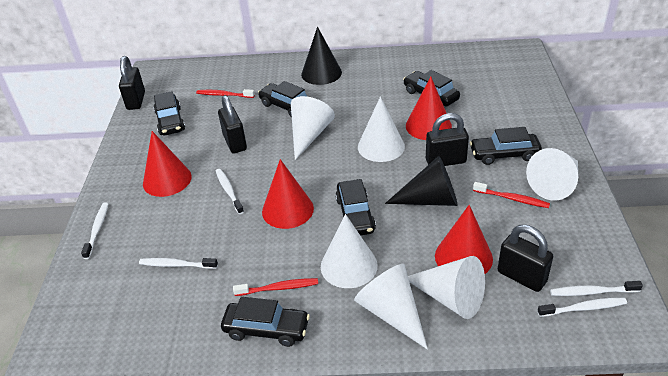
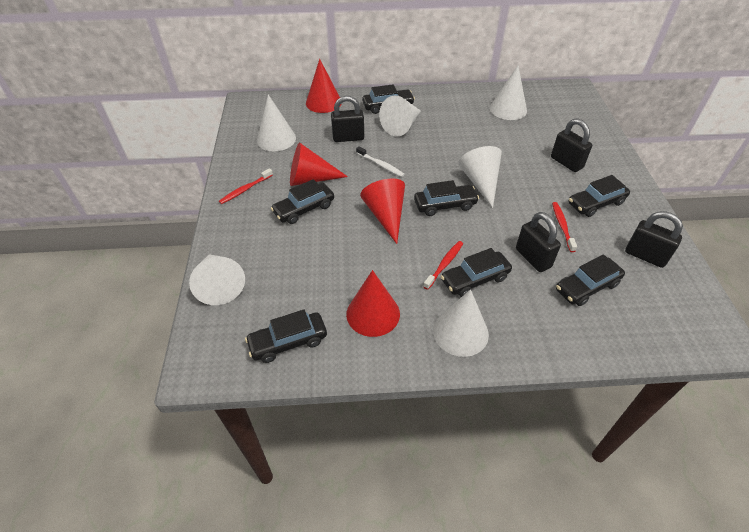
black car: 6 -> 7
black cone: 2 -> 0
white toothbrush: 5 -> 1

